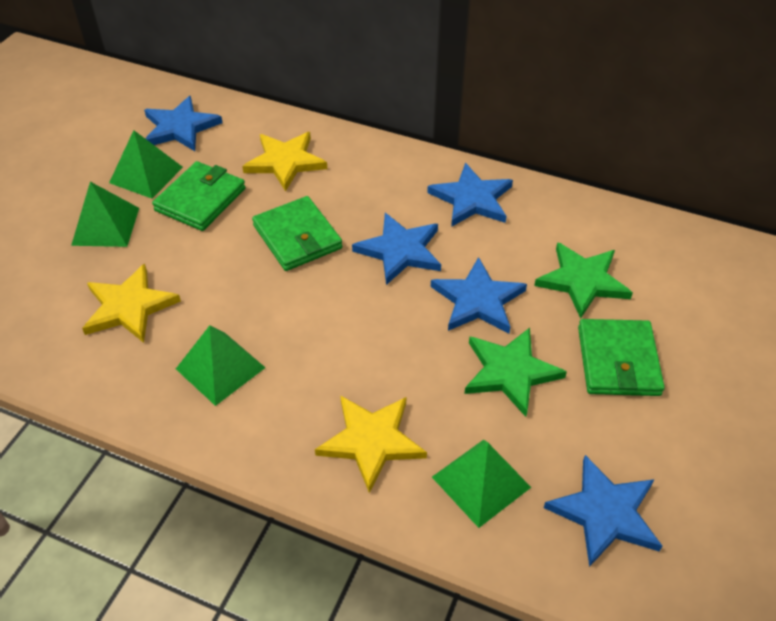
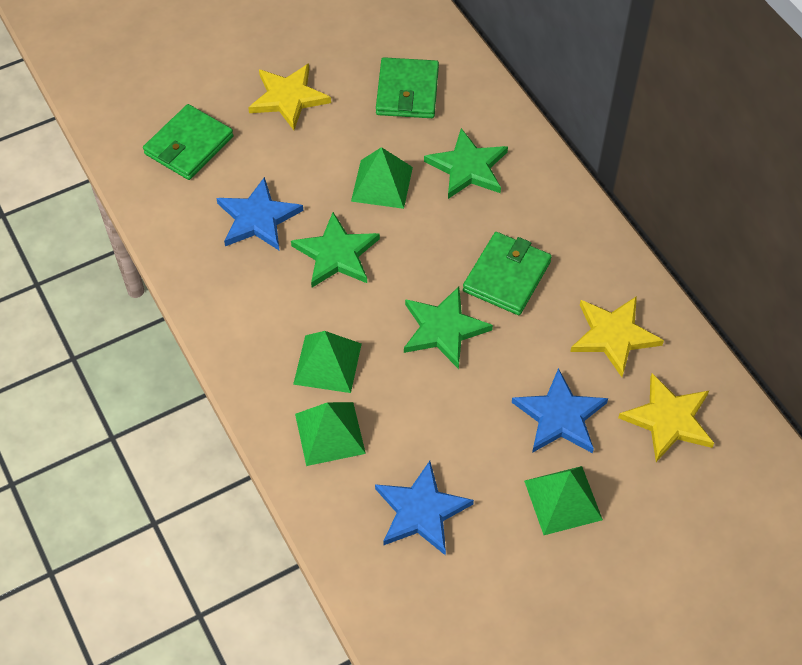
blue star: 5 -> 3
green star: 2 -> 3

